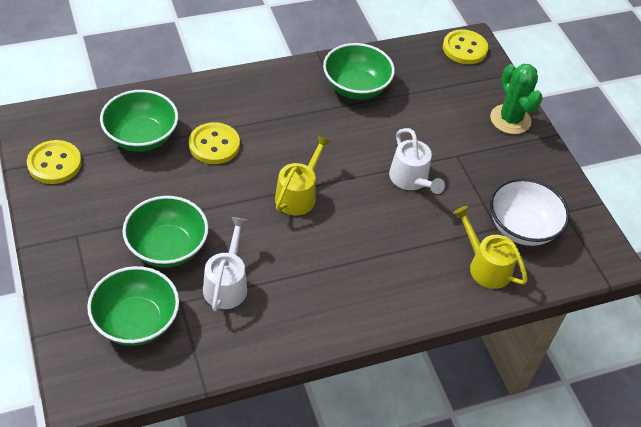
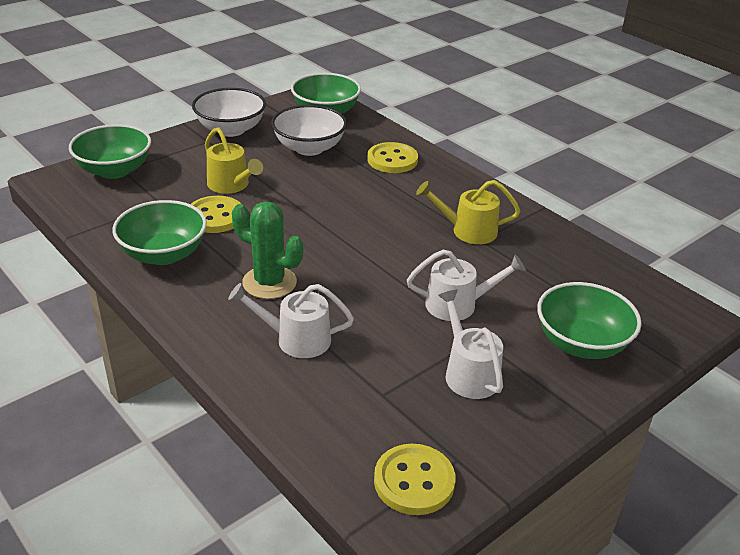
white bowl: 1 -> 2
white watering can: 2 -> 3

